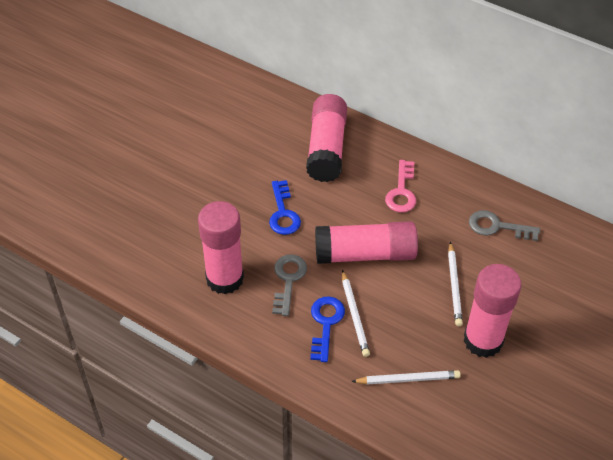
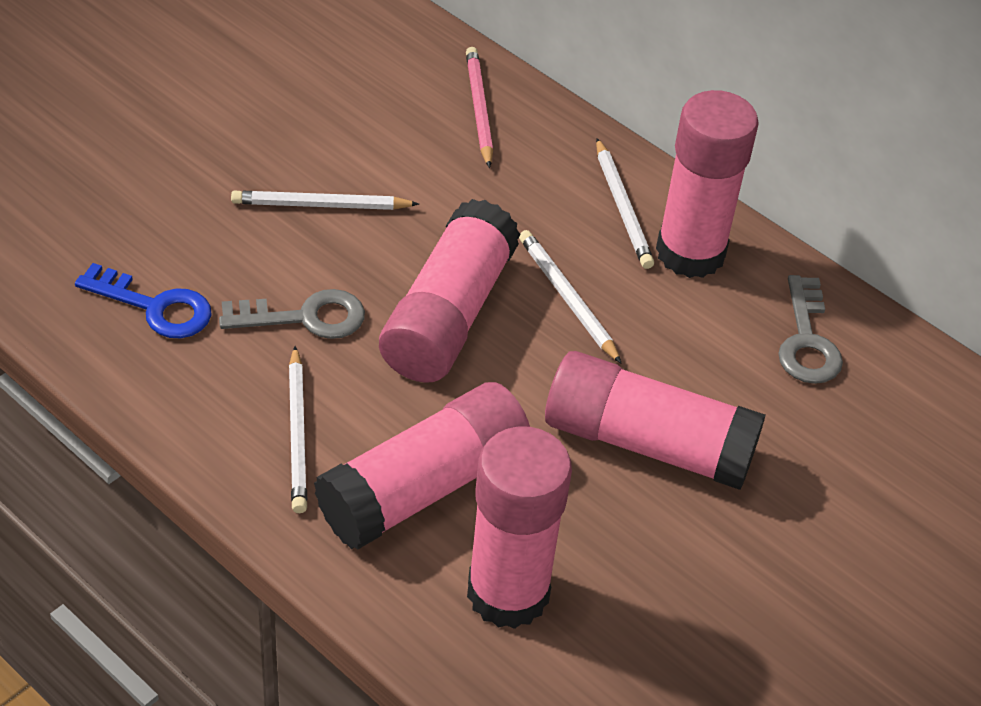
blue key: 2 -> 1
pink glue stick: 4 -> 5
pink key: 1 -> 0
pink pencil: 0 -> 1
white pencil: 3 -> 4

